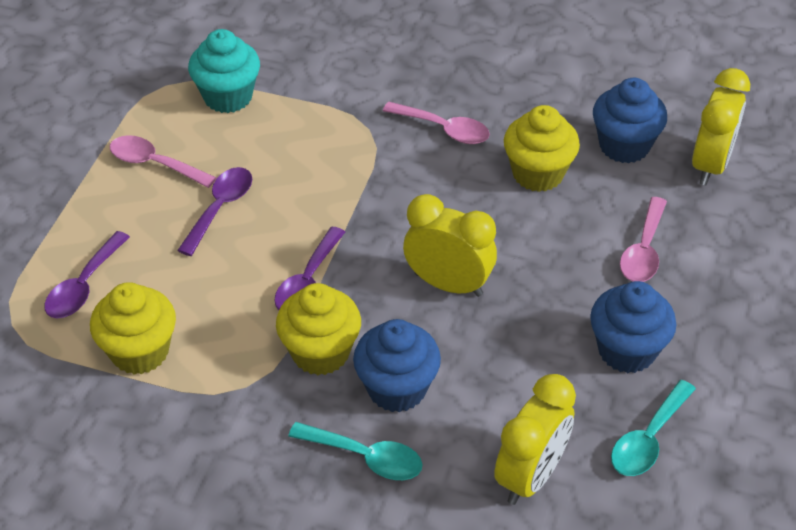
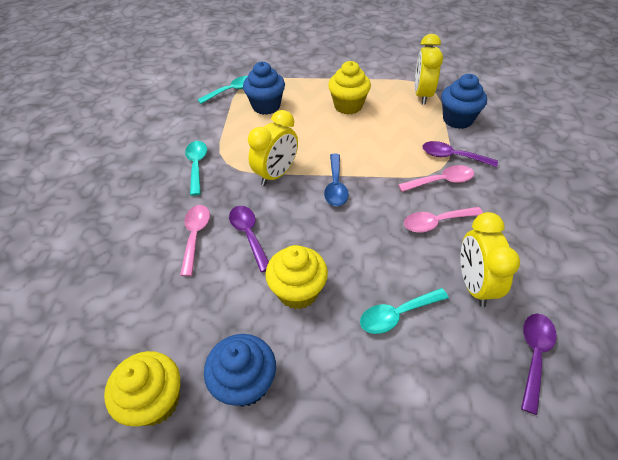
blue spoon: 0 -> 1
turquoise cupcake: 1 -> 0
turquoise spoon: 2 -> 3

